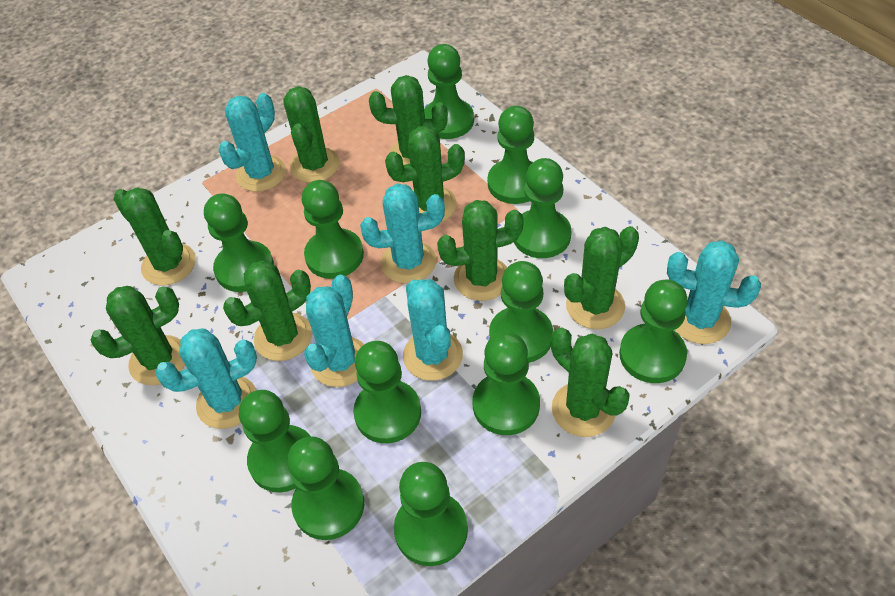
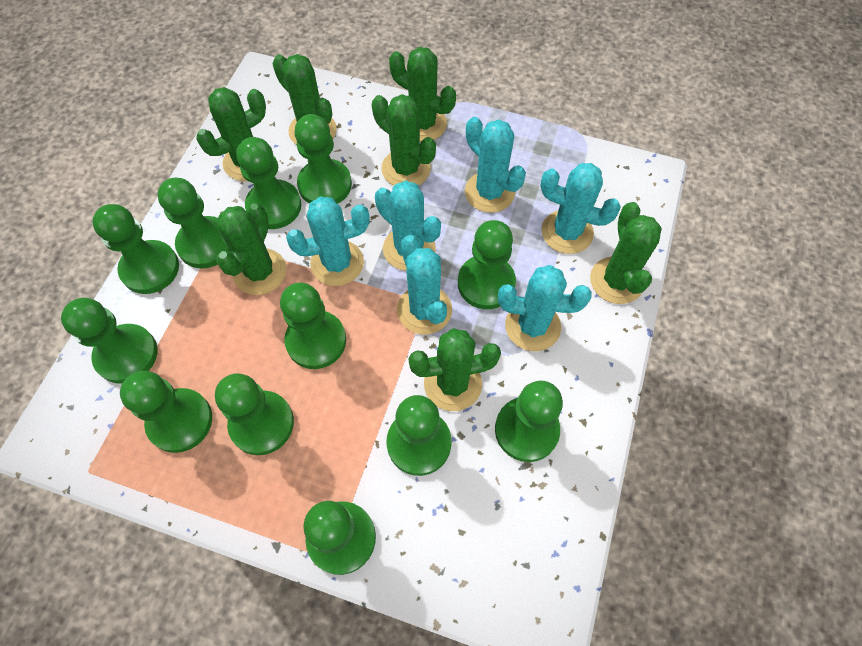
green cactus: 9 -> 7

